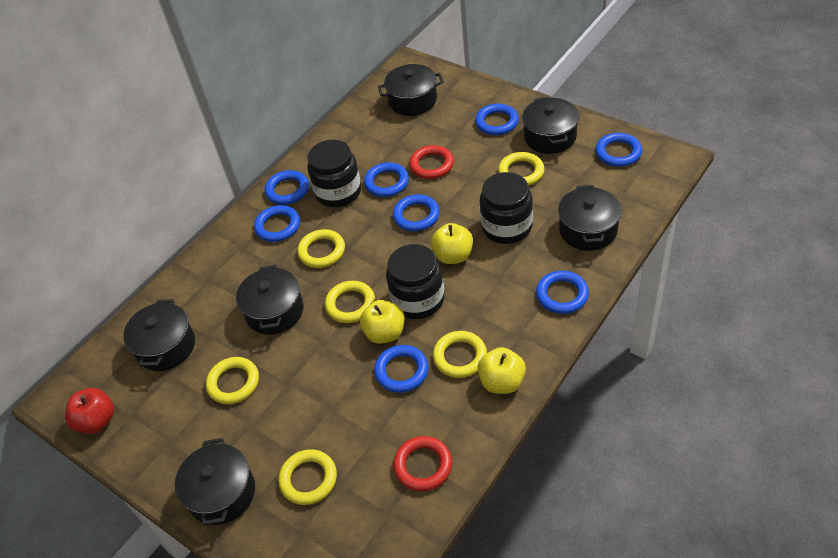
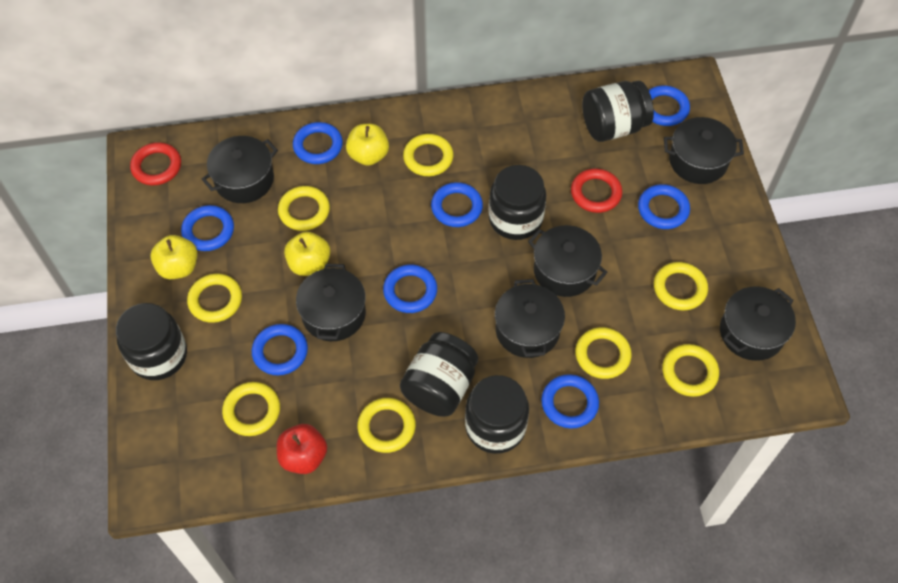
black jar: 3 -> 5
yellow ring: 6 -> 8

